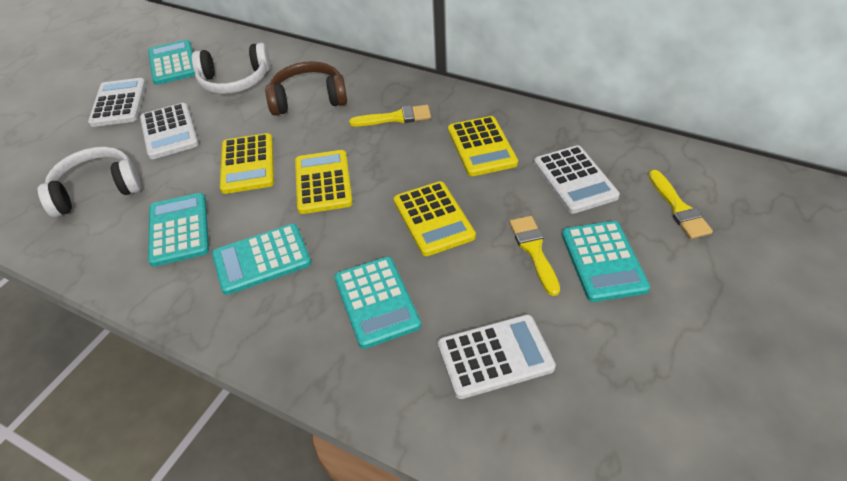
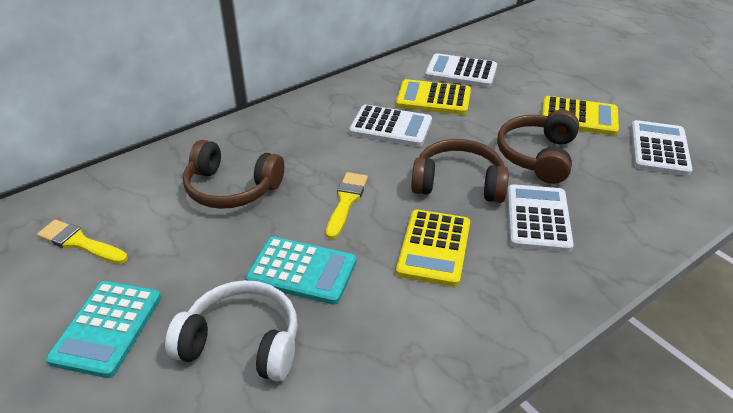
brown headphones: 1 -> 3
turquoise calculator: 5 -> 2
white headphones: 2 -> 1
yellow brush: 3 -> 2
yellow calculator: 4 -> 3

